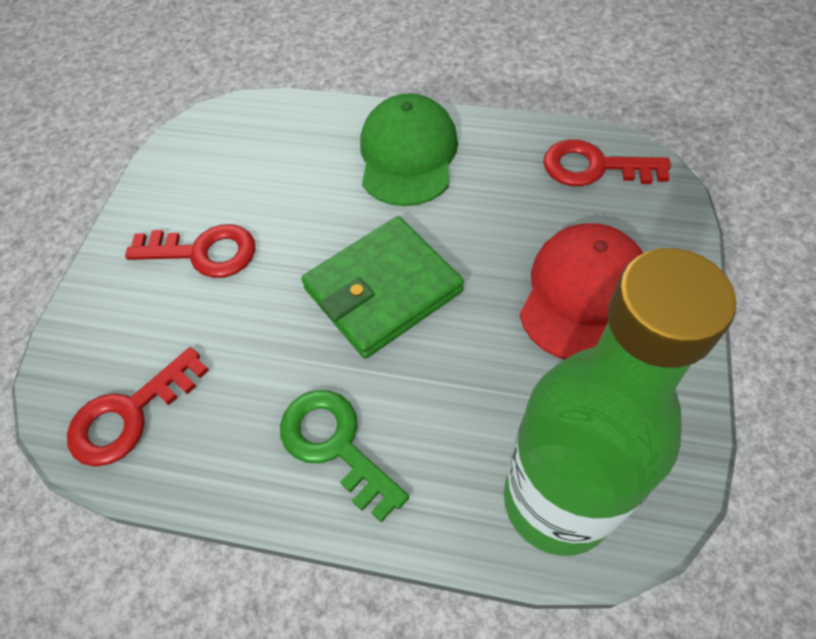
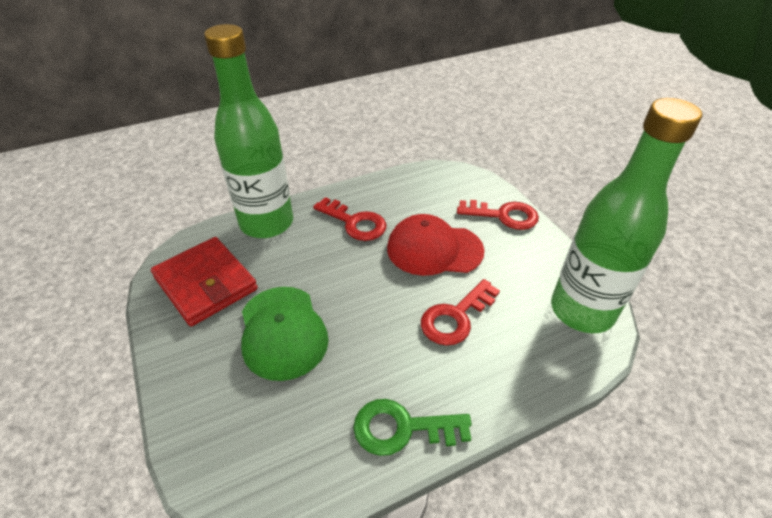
green bottle: 1 -> 2
green wallet: 1 -> 0
red wallet: 0 -> 1

